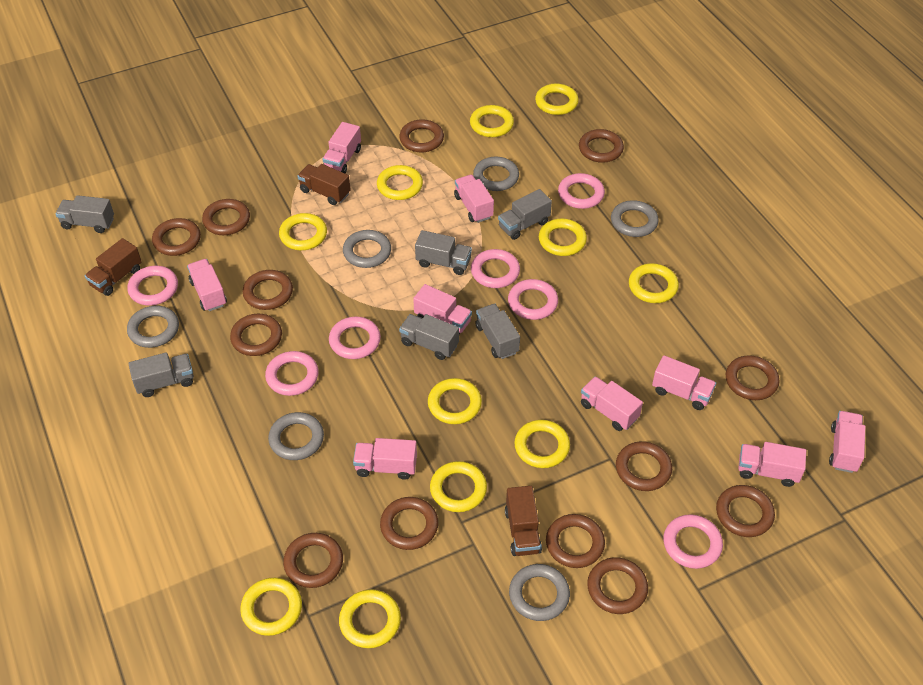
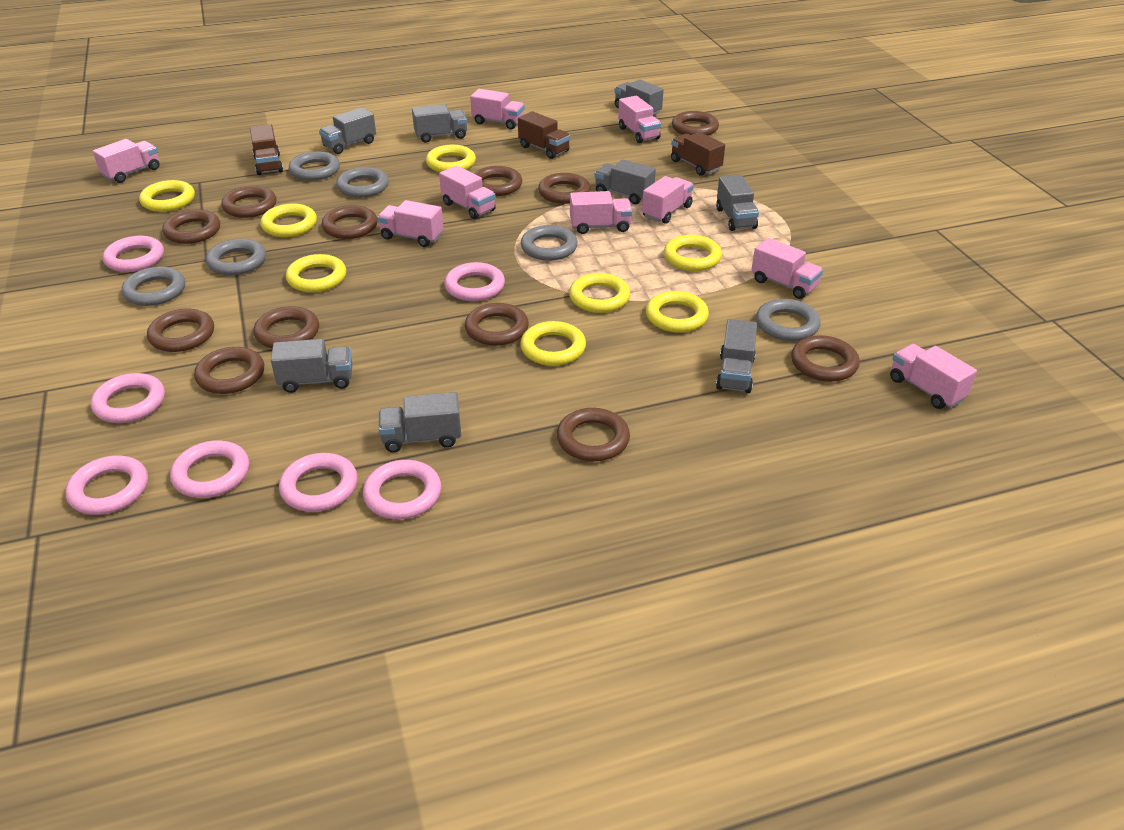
brown ring: 13 -> 12
grey truck: 6 -> 8
yellow ring: 11 -> 8

